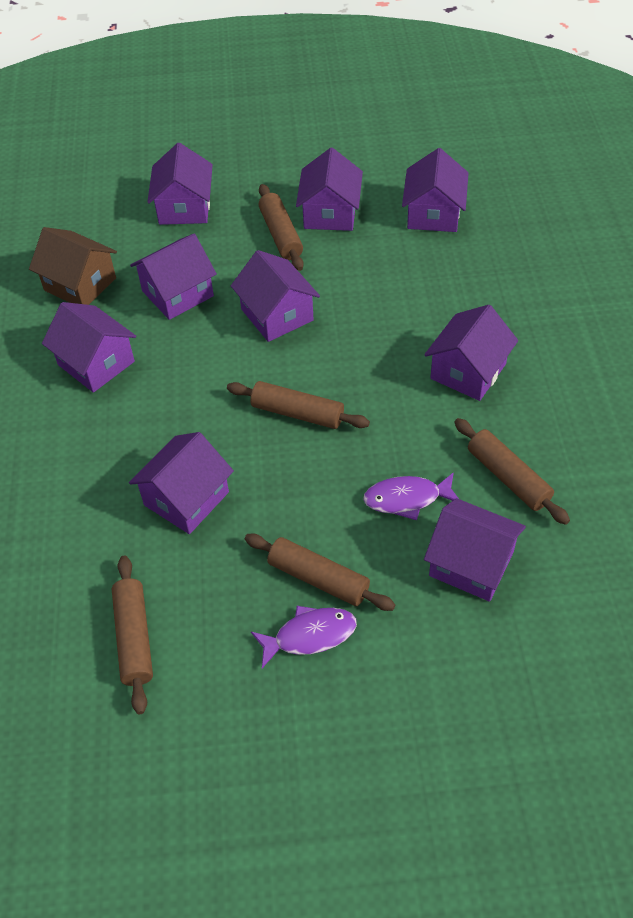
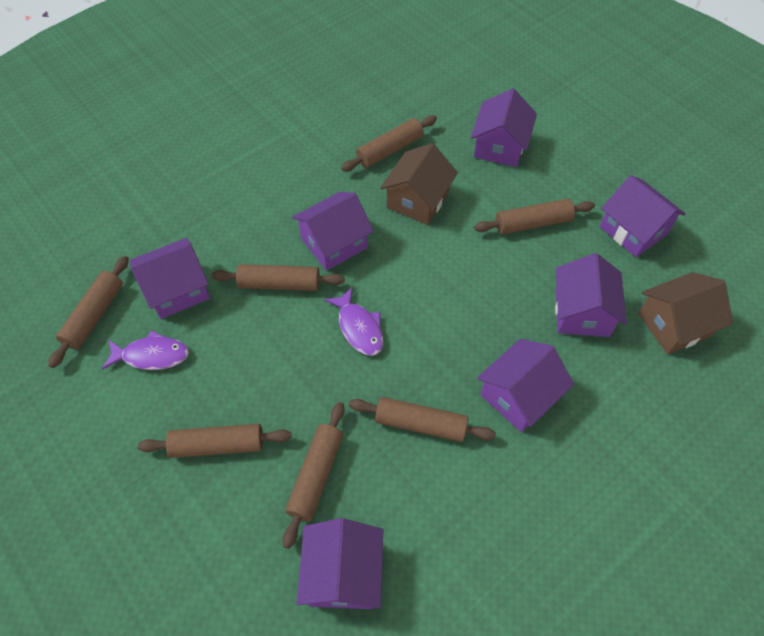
brown house: 1 -> 2
brown rolling pin: 5 -> 7
purple house: 9 -> 7

